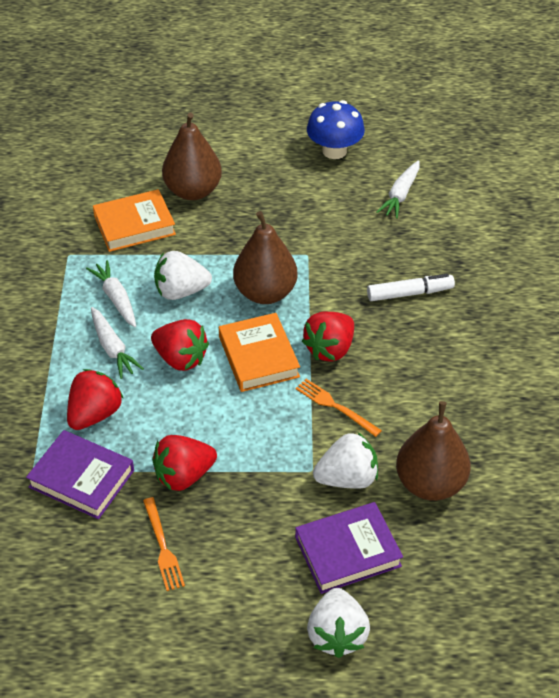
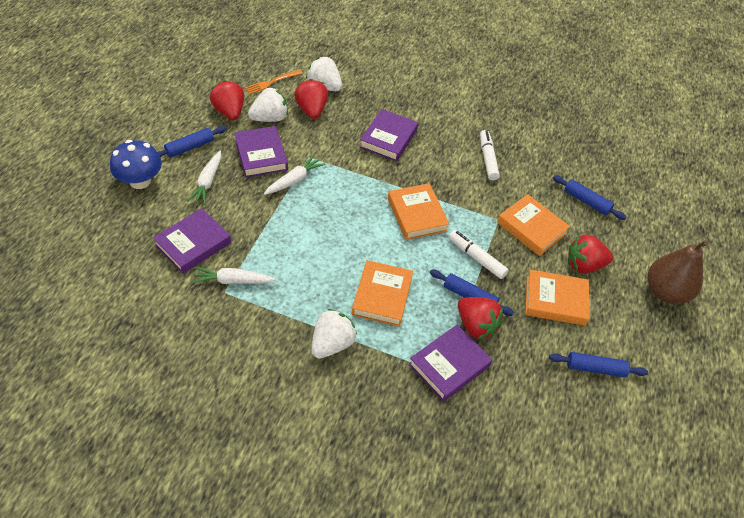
blue rolling pin: 0 -> 4
brown pear: 3 -> 1
orange book: 2 -> 4
orange fork: 2 -> 1
purple book: 2 -> 4
white marker: 1 -> 2

